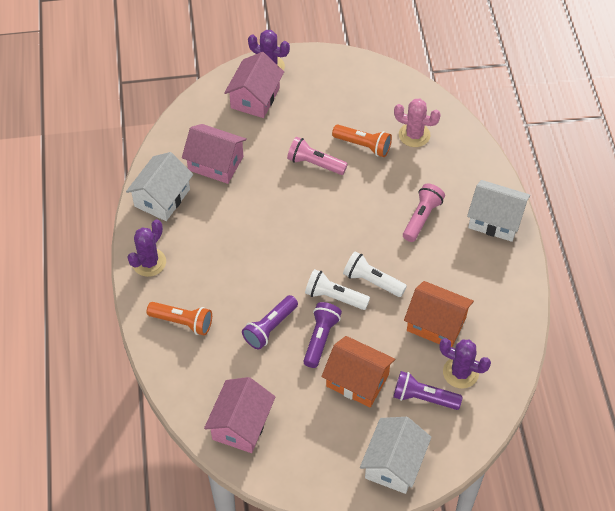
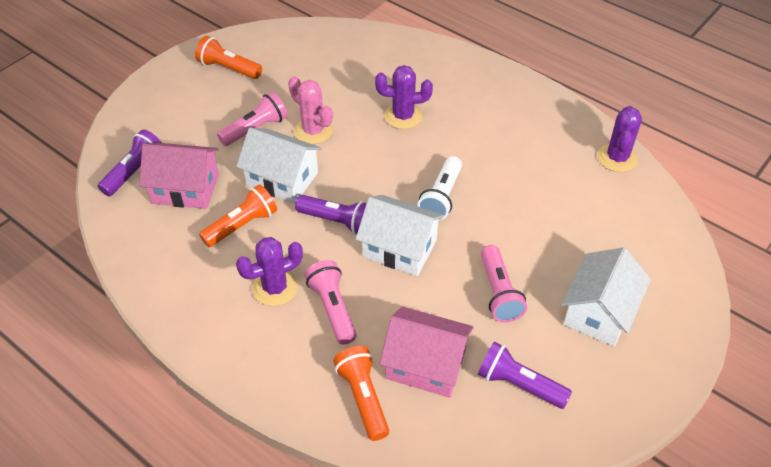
orange flashlight: 2 -> 3
orange house: 2 -> 0
pink flashlight: 2 -> 3
pink house: 3 -> 2
white flashlight: 2 -> 1

